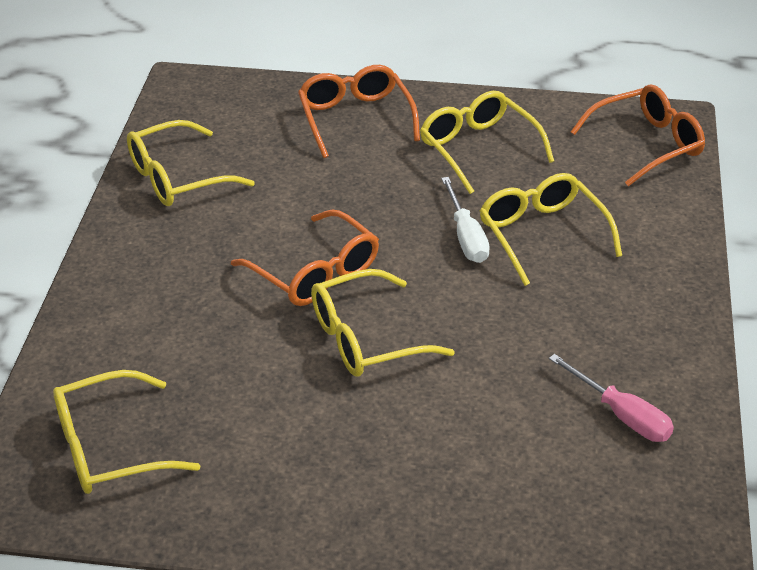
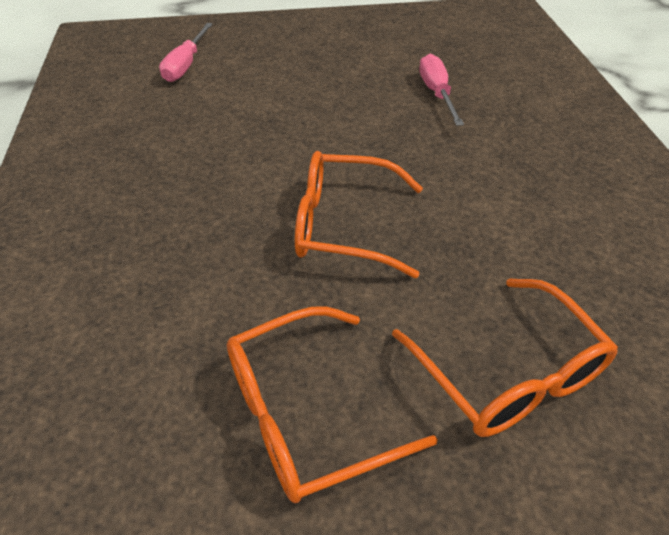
pink screwdriver: 1 -> 2
white screwdriver: 1 -> 0
yellow glasses: 5 -> 0

